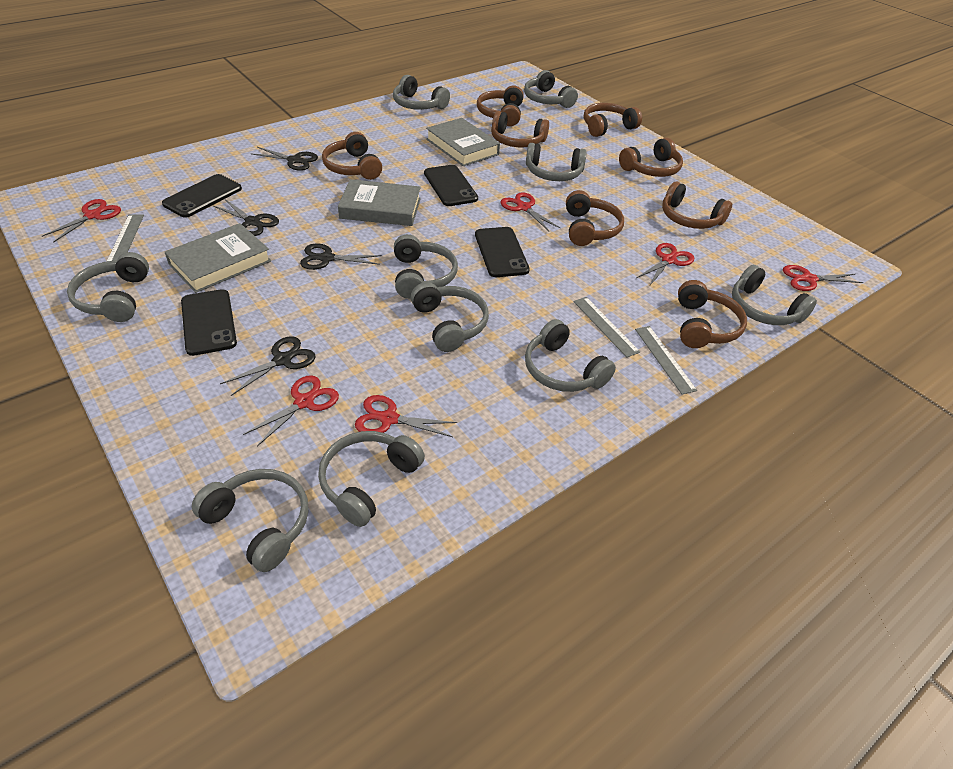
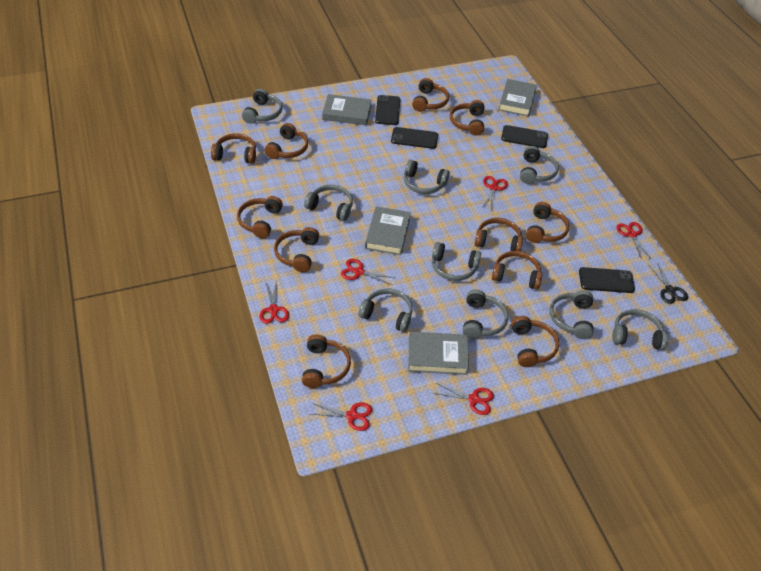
black scissors: 4 -> 1
brown headphones: 8 -> 11
grey book: 3 -> 4
grey headphones: 10 -> 9
grey ruler: 3 -> 0

